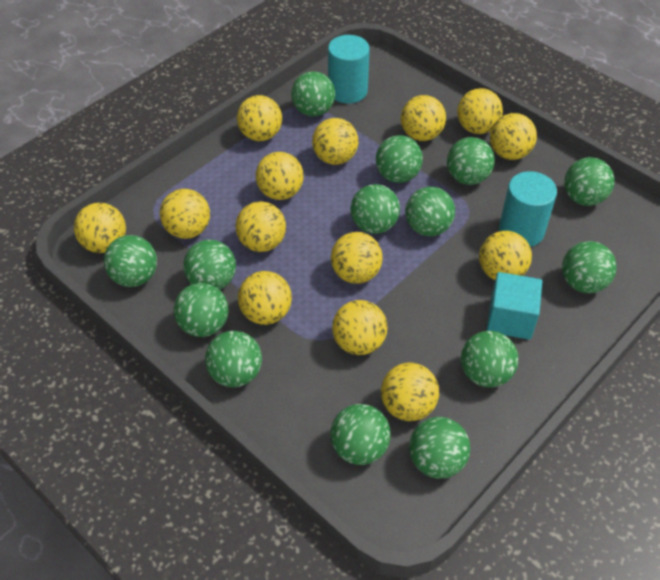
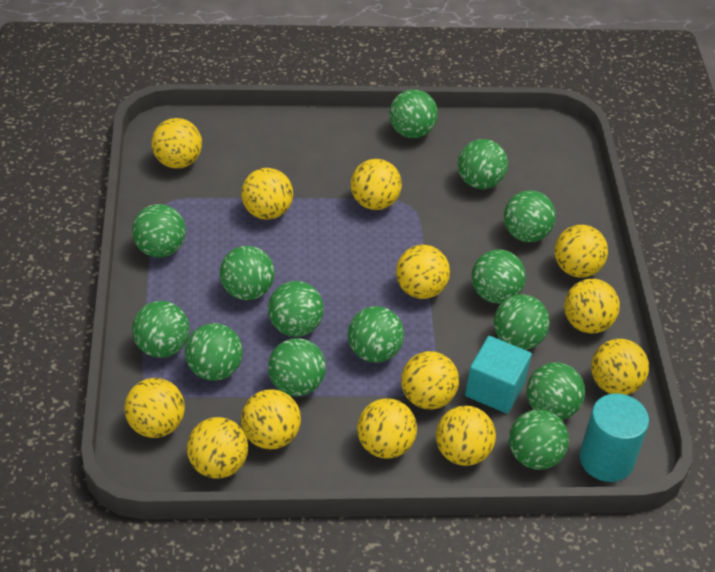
turquoise cylinder: 2 -> 1
yellow ball: 14 -> 13

